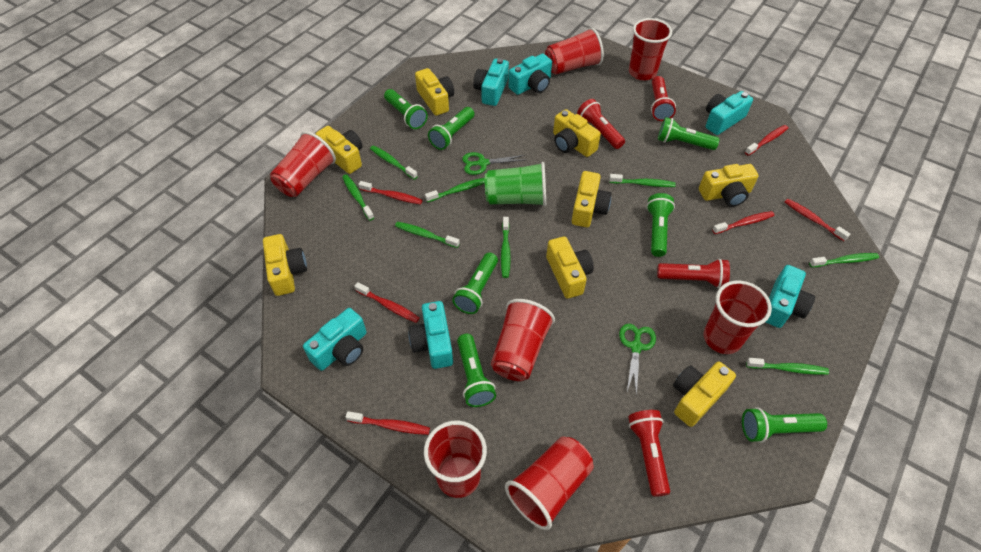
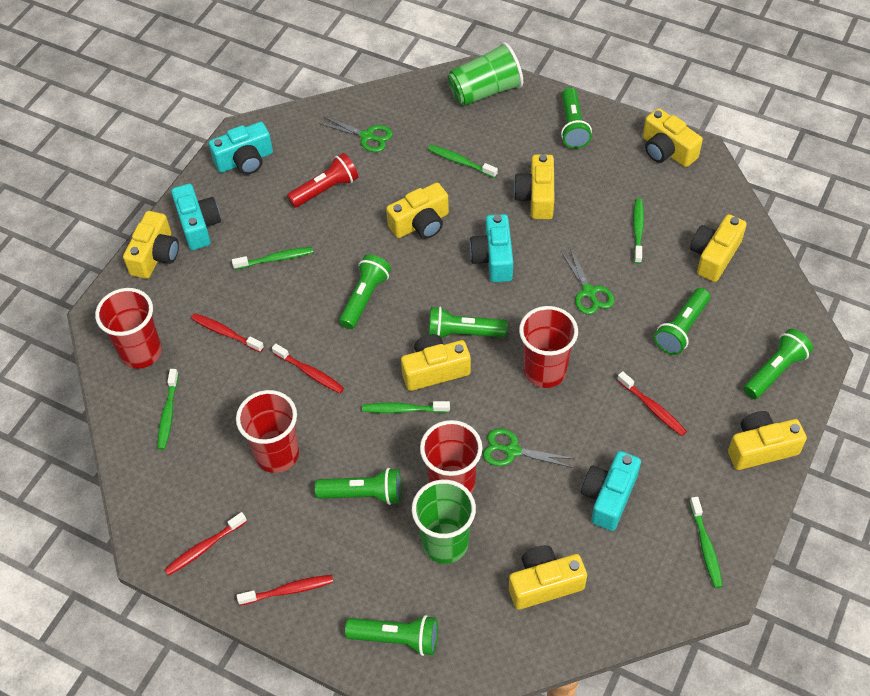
green cup: 1 -> 2
green scissors: 2 -> 3
green toothbrush: 8 -> 6
red cup: 7 -> 4
red flashlight: 4 -> 1
red toothbrush: 6 -> 5
turquoise camera: 6 -> 4

